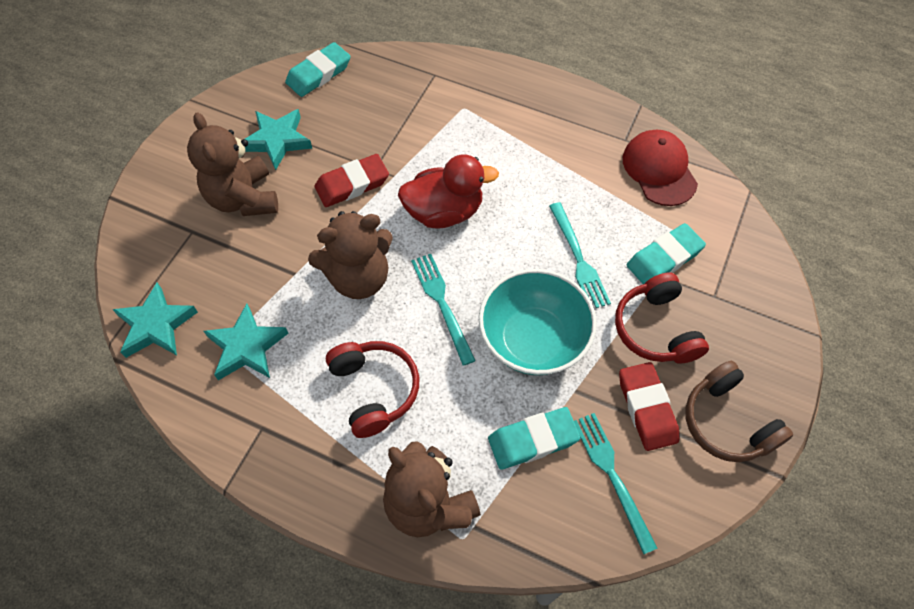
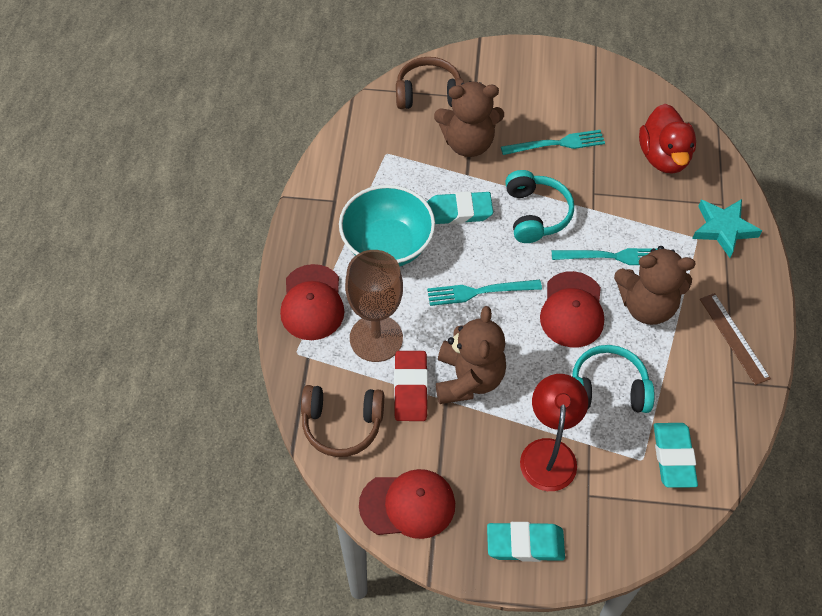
brown goblet: 0 -> 1
brown headphones: 1 -> 2
brown ruler: 0 -> 1
red cap: 1 -> 3
red eraser: 2 -> 1
red headphones: 2 -> 0
red lamp: 0 -> 1
turquoise headphones: 0 -> 2
turquoise star: 3 -> 1

